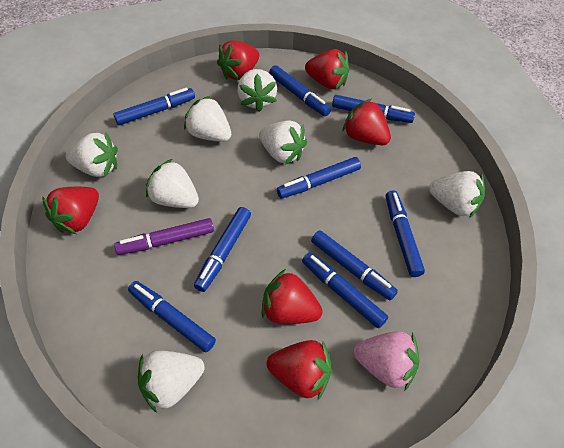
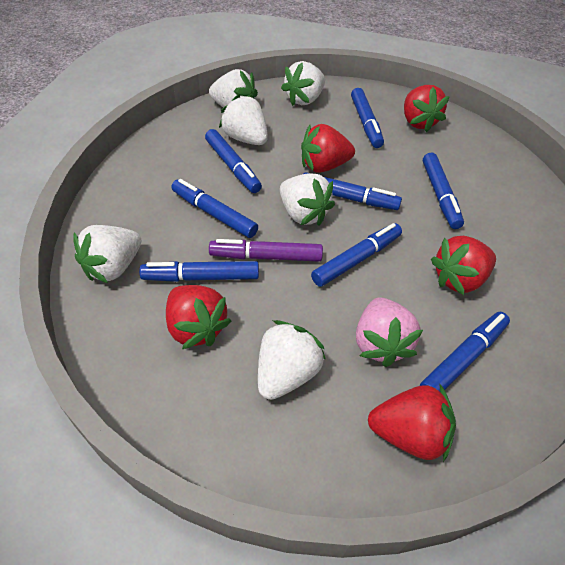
blue marker: 9 -> 8
red strawberry: 6 -> 5
white strawberry: 7 -> 6

